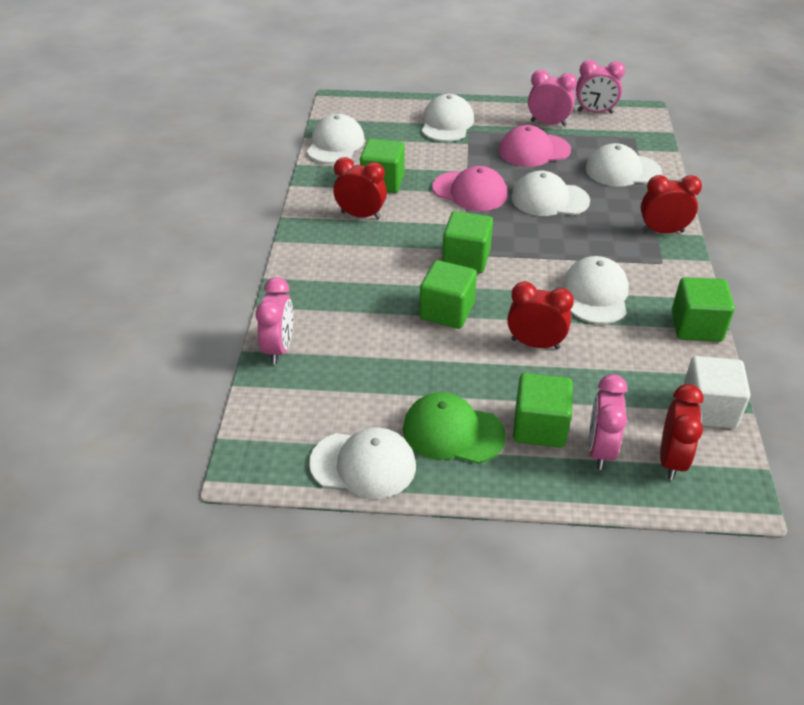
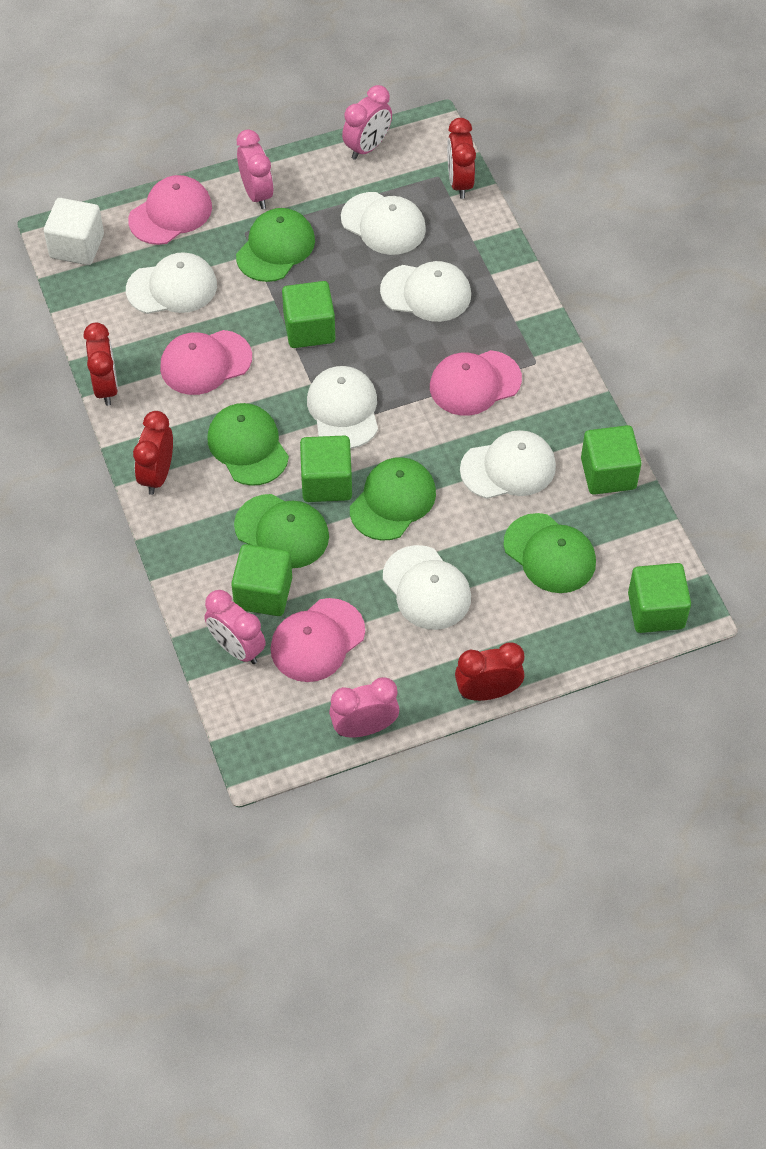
green cap: 1 -> 5
pink cap: 2 -> 4

